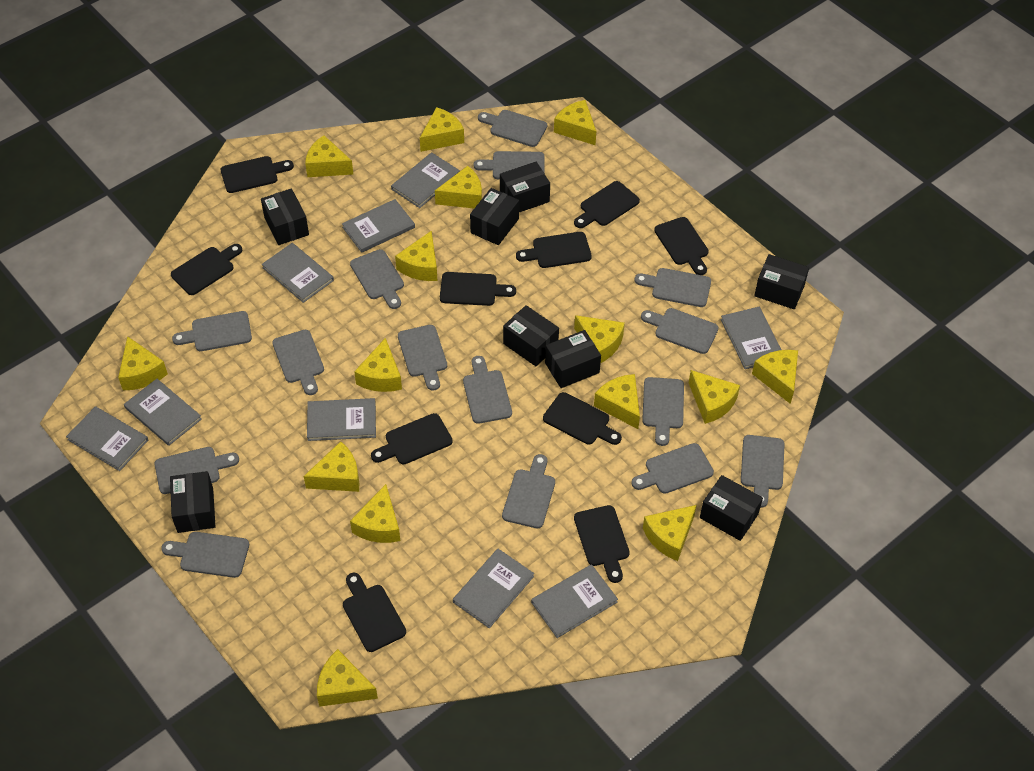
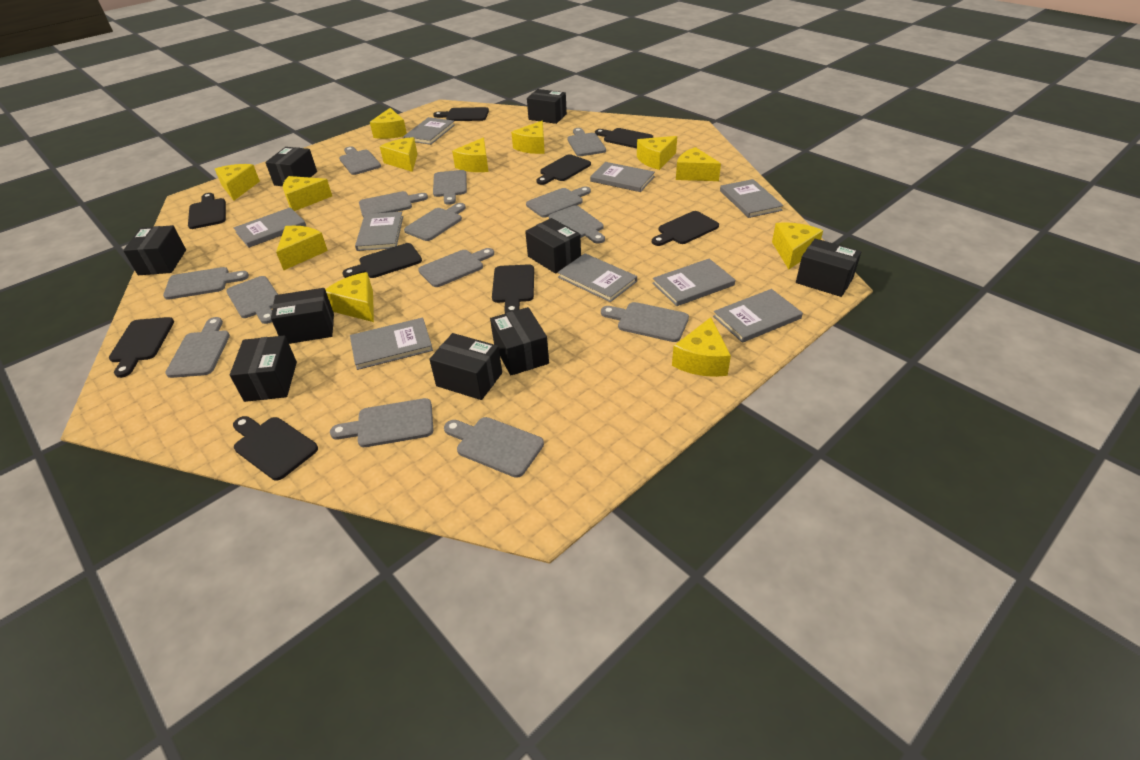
black box: 8 -> 9
black cutting board: 10 -> 9
grey cutting board: 15 -> 14
yellow cheese: 15 -> 12

